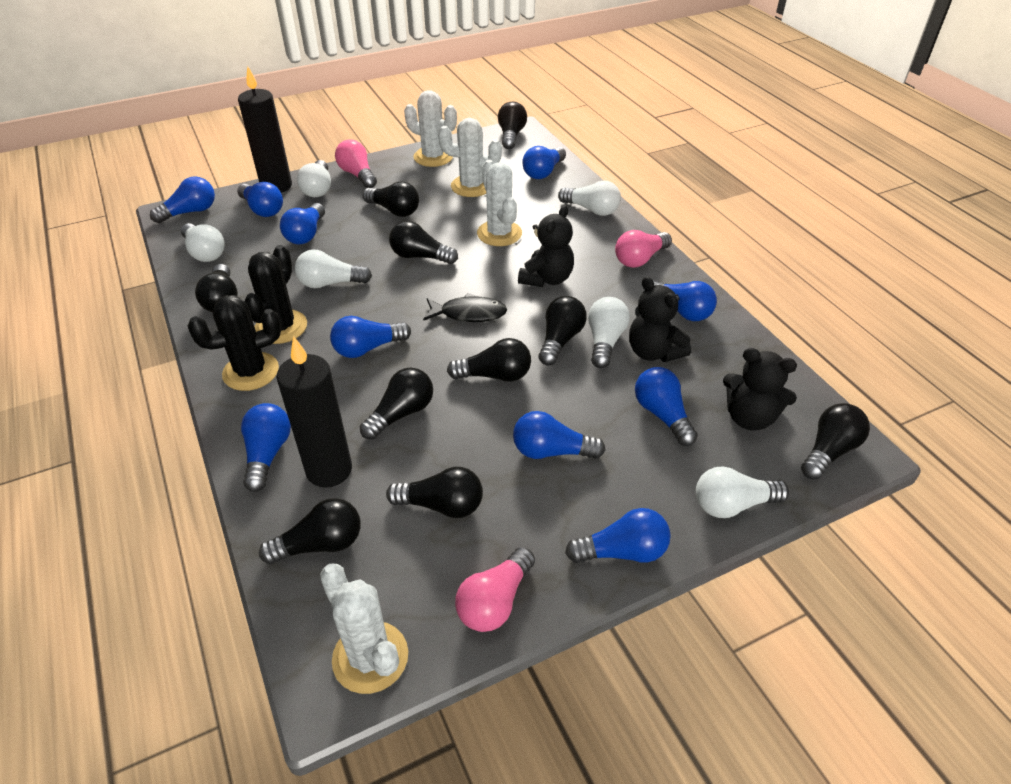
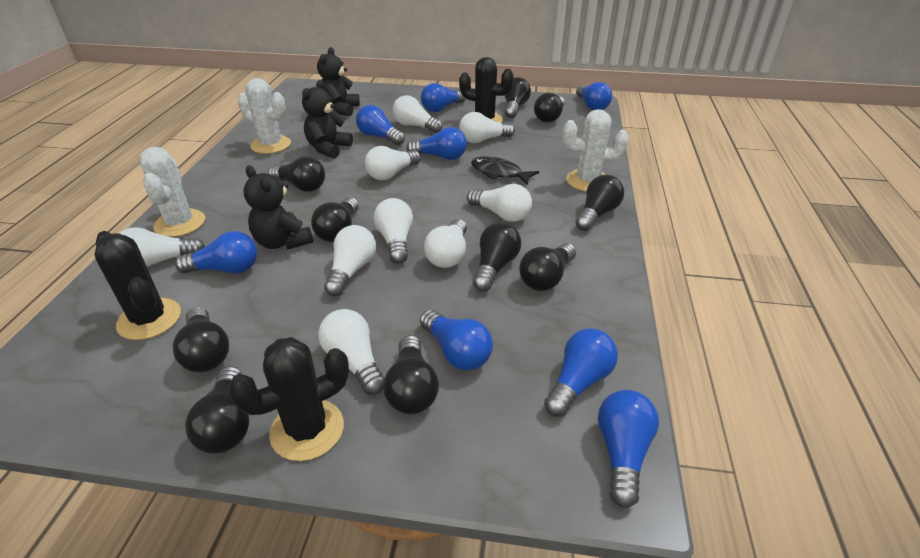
black cactus: 2 -> 3
black candle: 2 -> 0
blue light bulb: 10 -> 8
pink light bulb: 3 -> 0
white cactus: 4 -> 3
white light bulb: 6 -> 9

